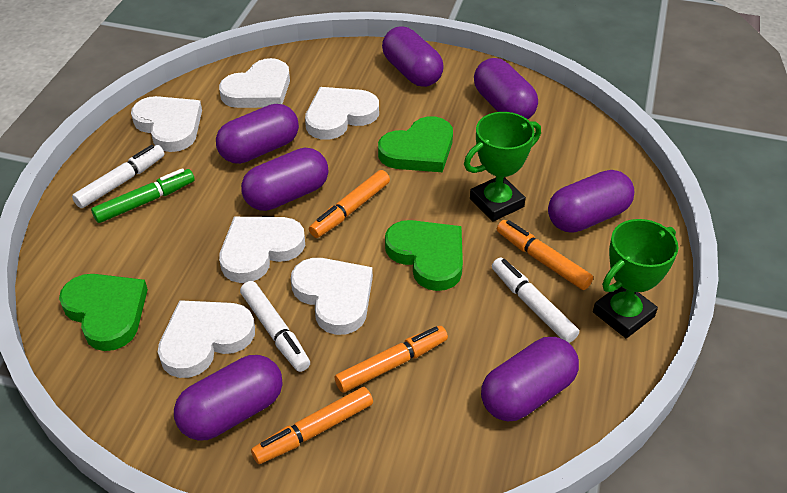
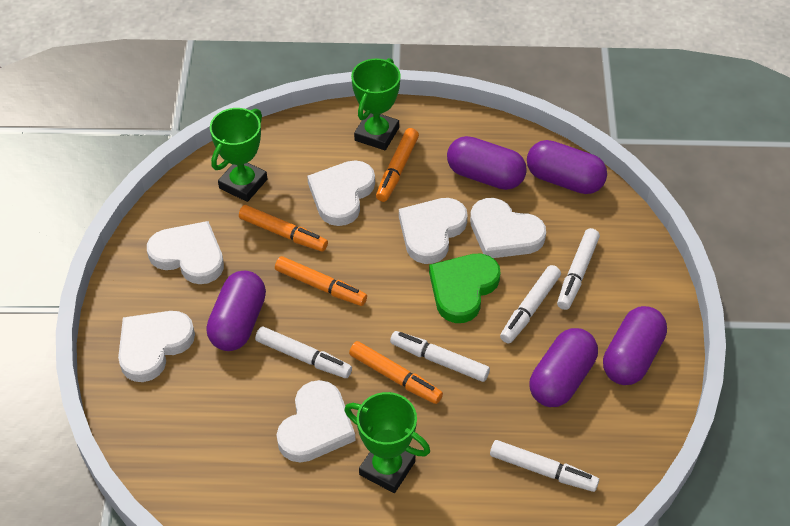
green heart: 3 -> 1
green marker: 1 -> 0
green trophy: 2 -> 3
purple capsule: 7 -> 5
white marker: 3 -> 5

